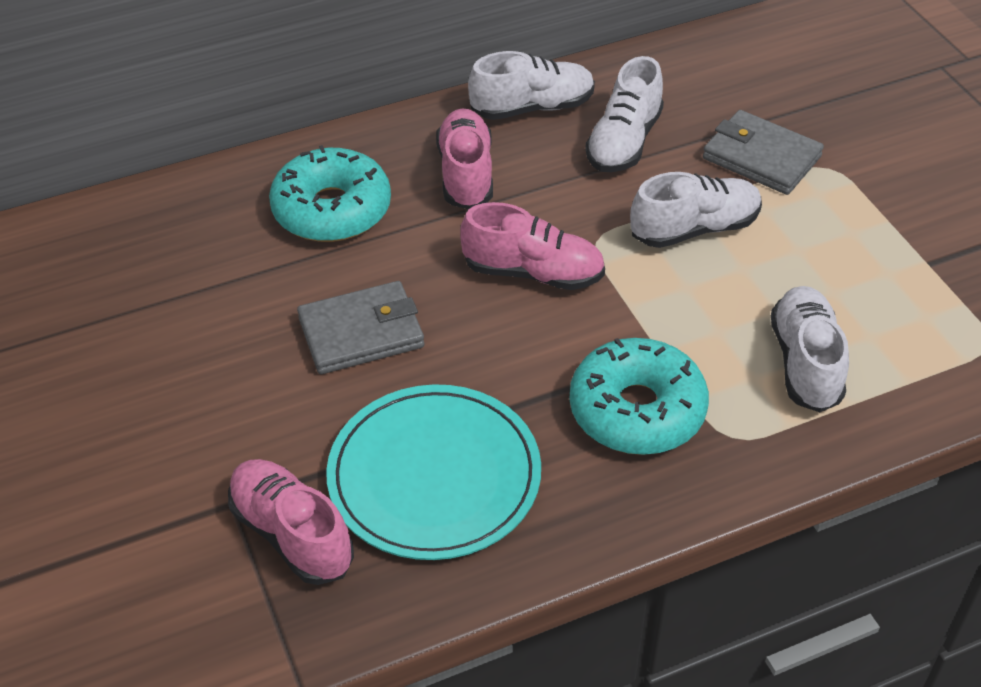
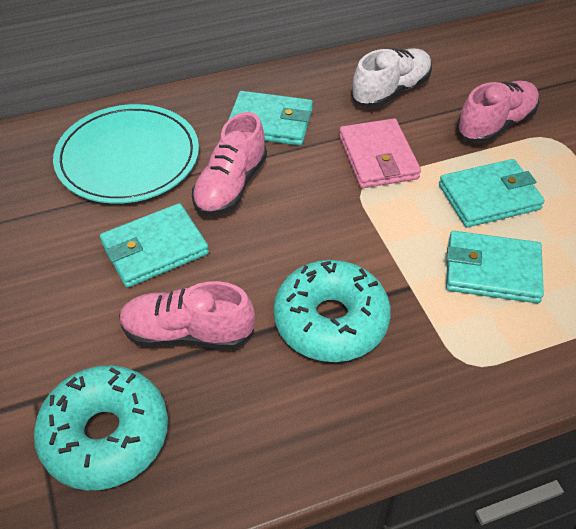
grey wallet: 2 -> 0
pink wallet: 0 -> 1
turquoise wallet: 0 -> 4
white shoe: 4 -> 1

